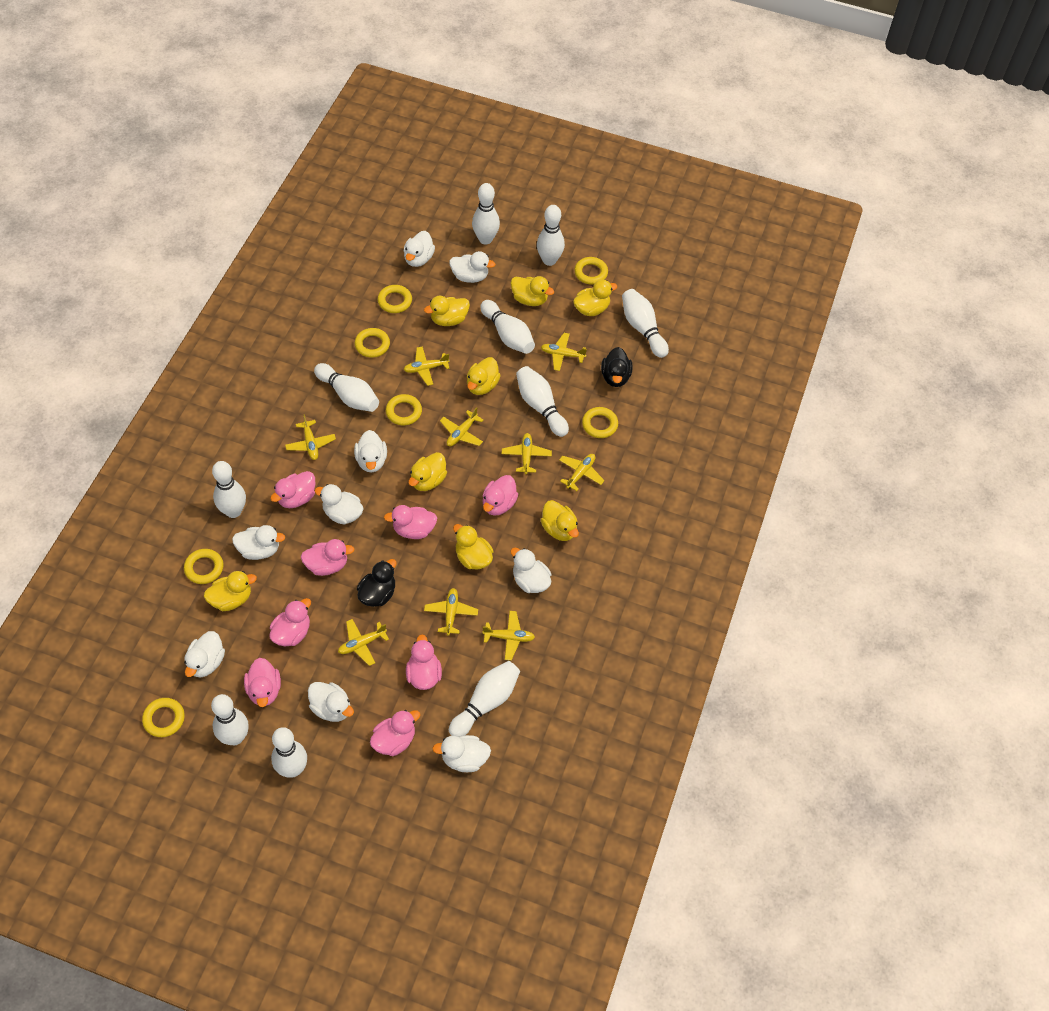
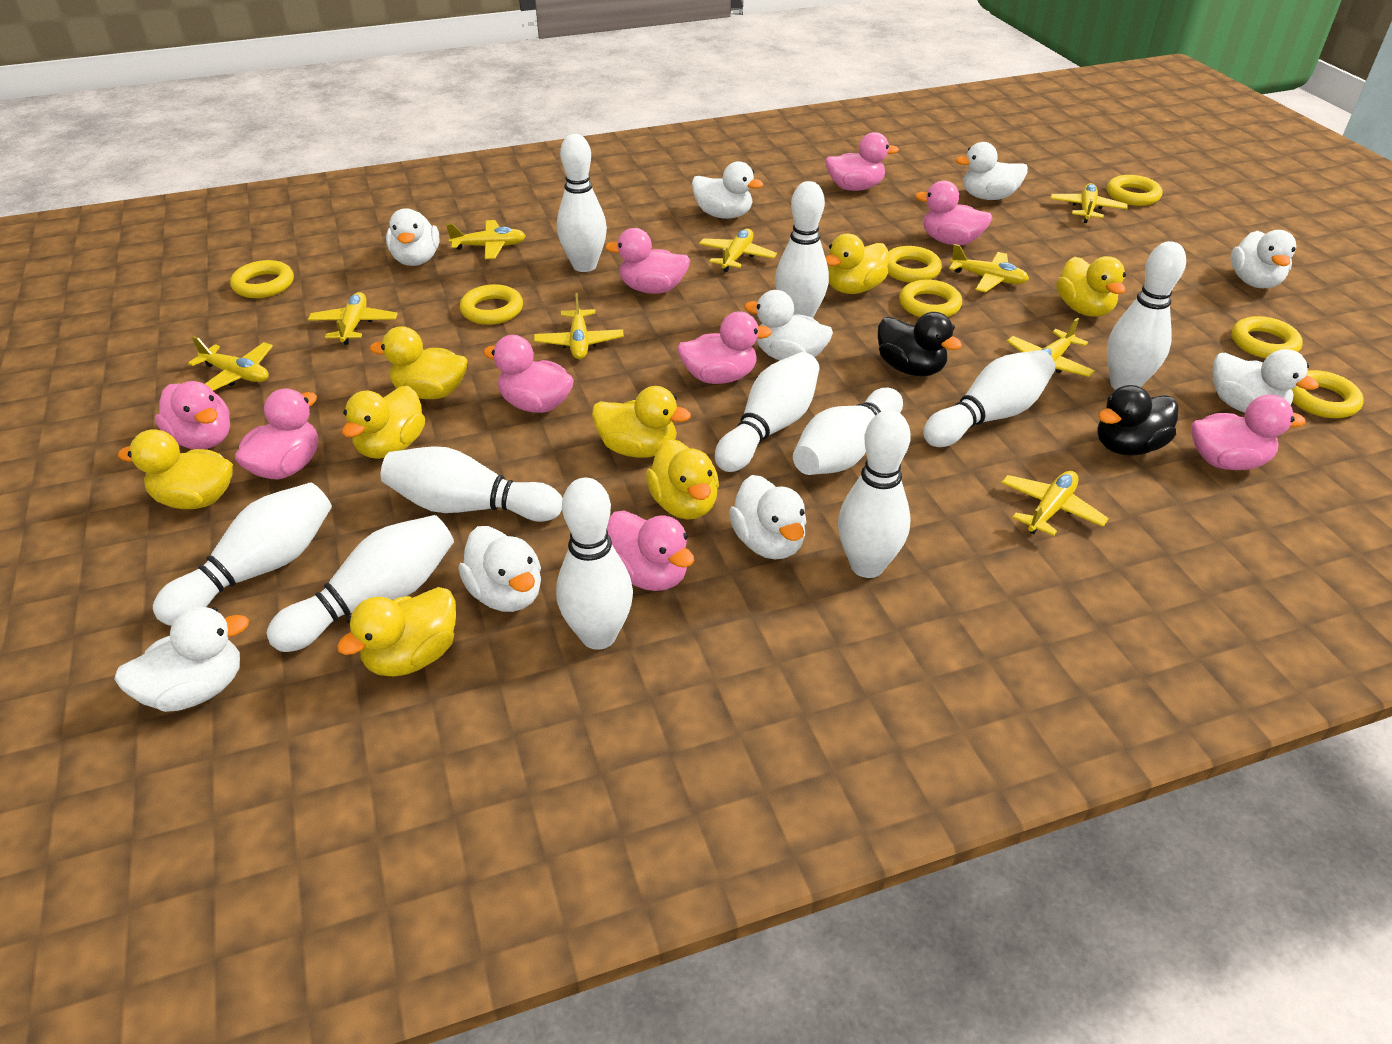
pink duck: 8 -> 9
white bowling pin: 10 -> 11

